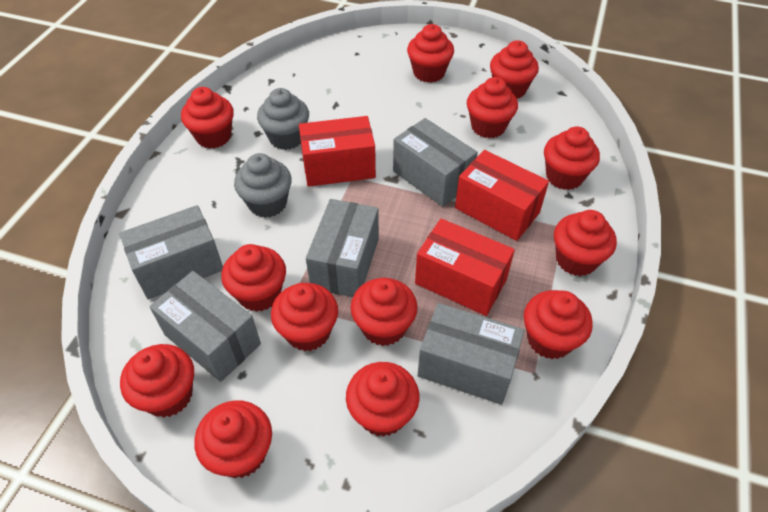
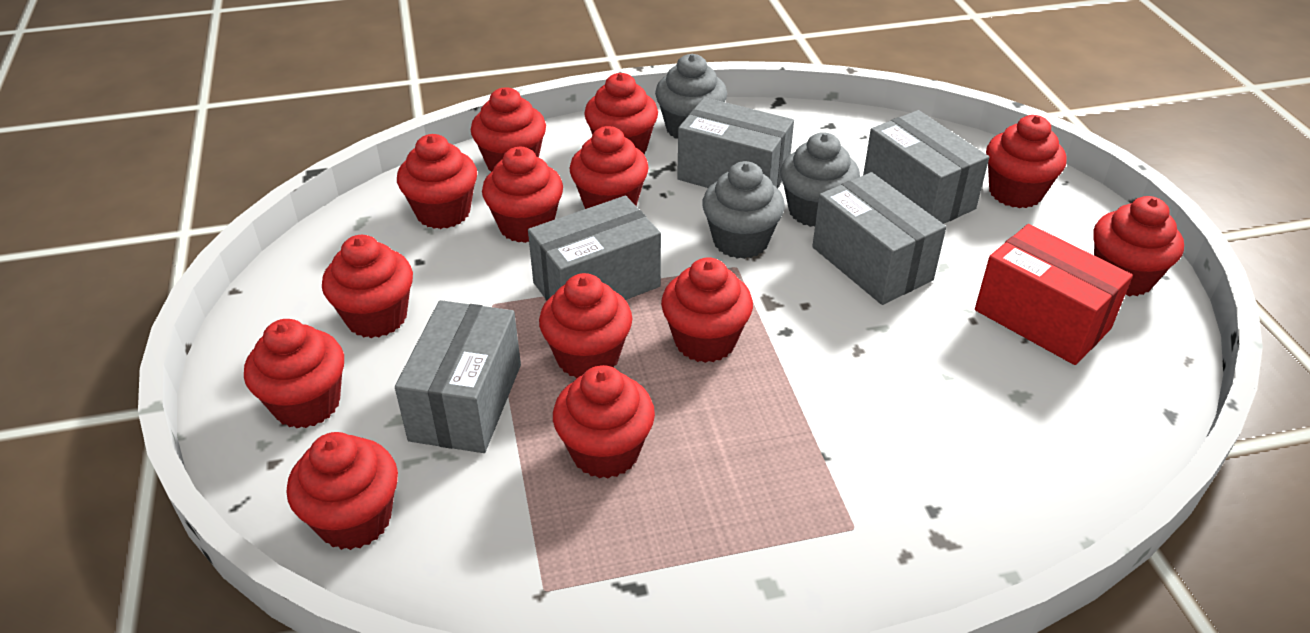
grey cupcake: 2 -> 3
red box: 3 -> 1

